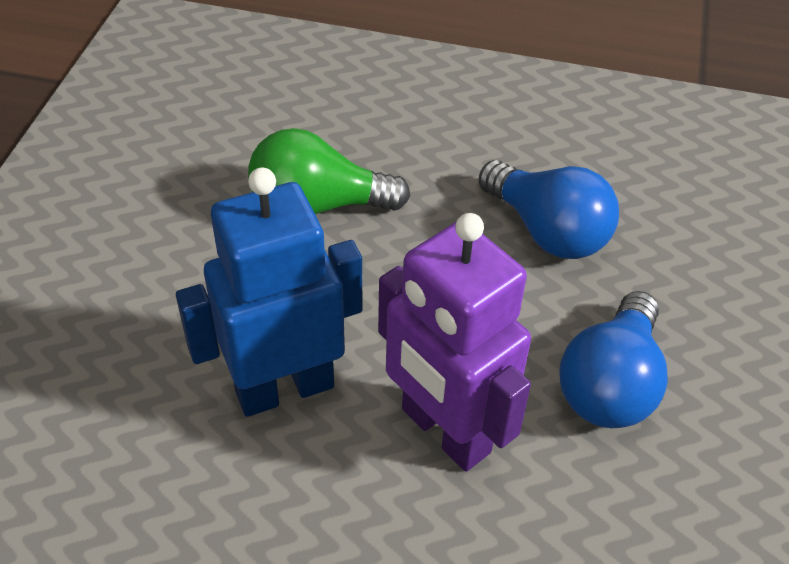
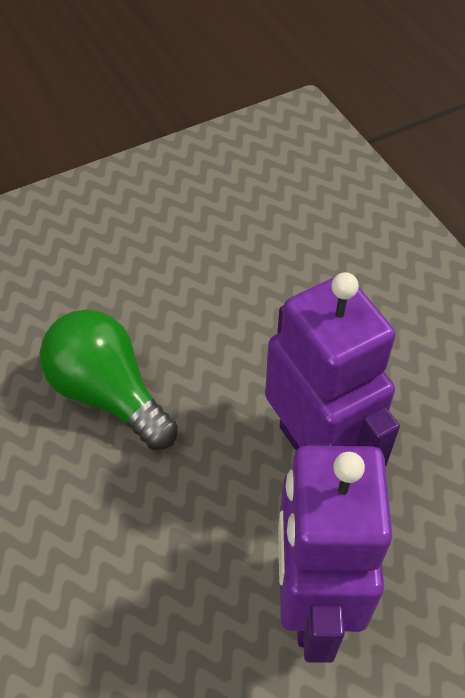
blue light bulb: 2 -> 0
blue robot: 1 -> 0
purple robot: 1 -> 2

